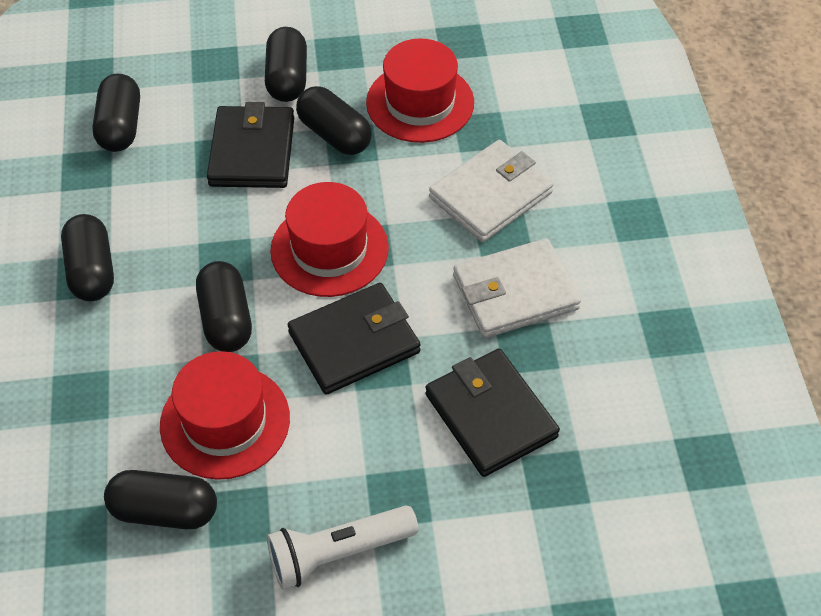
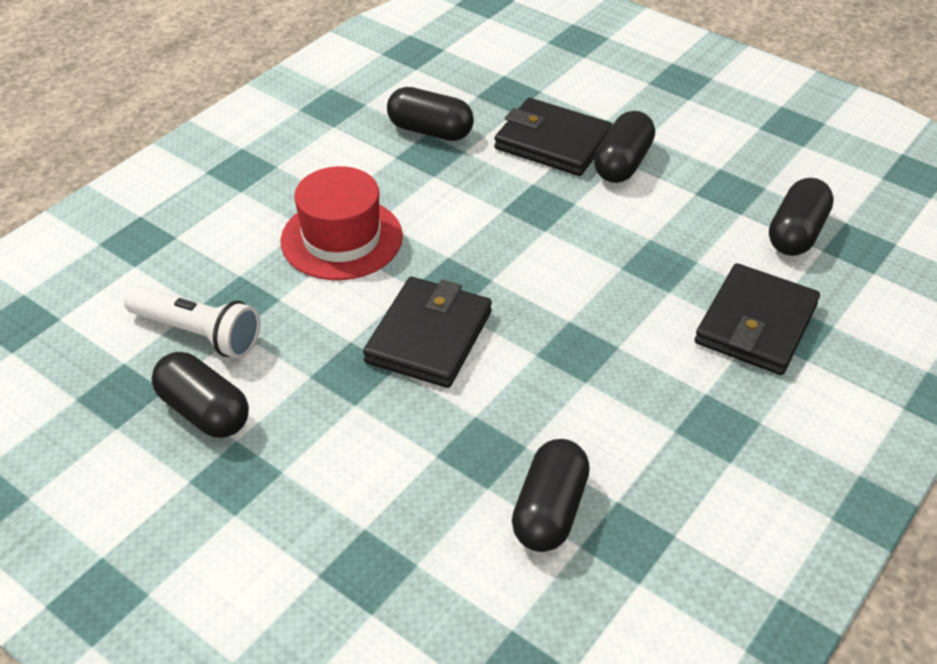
black capsule: 6 -> 5
red hat: 3 -> 1
white wallet: 2 -> 0

